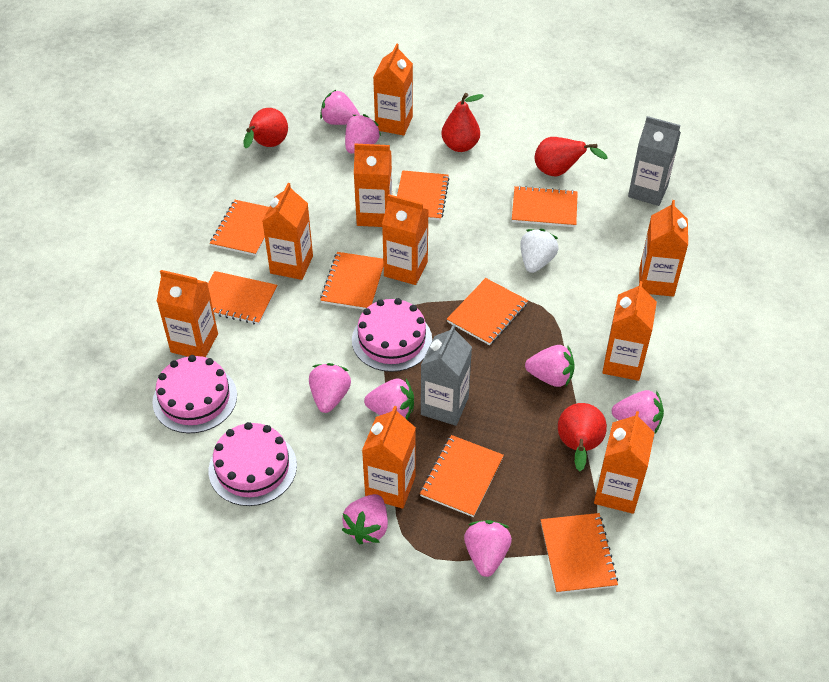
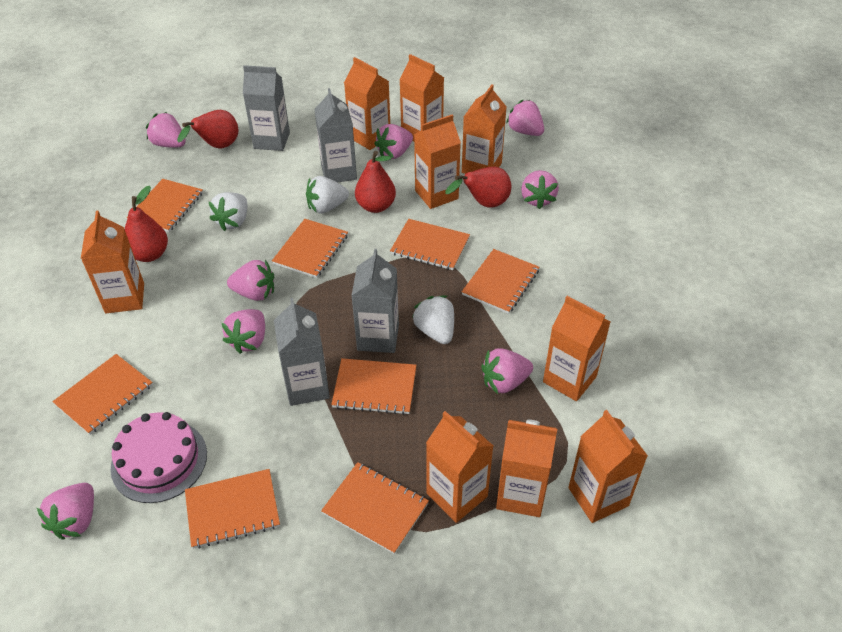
grey carton: 2 -> 4
pink cake: 3 -> 1
white strawberry: 1 -> 3

